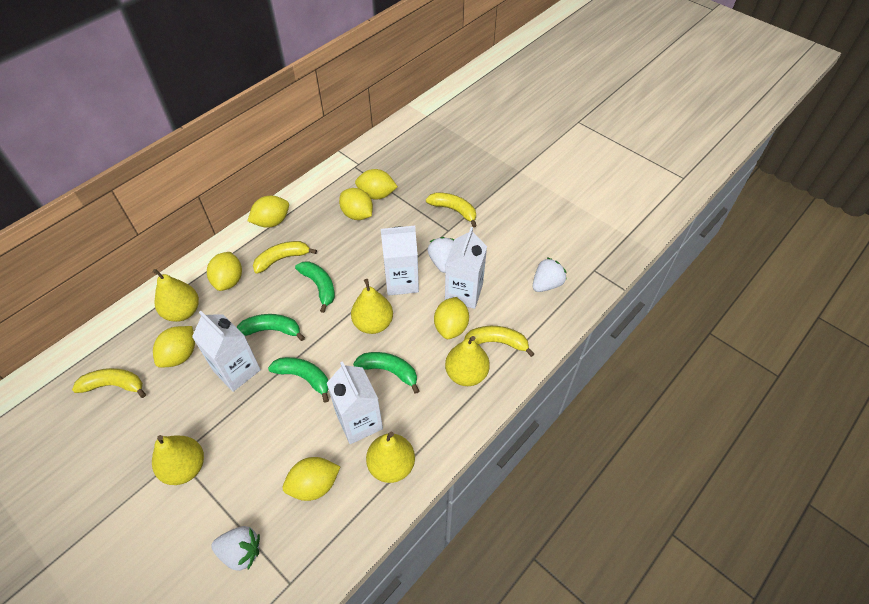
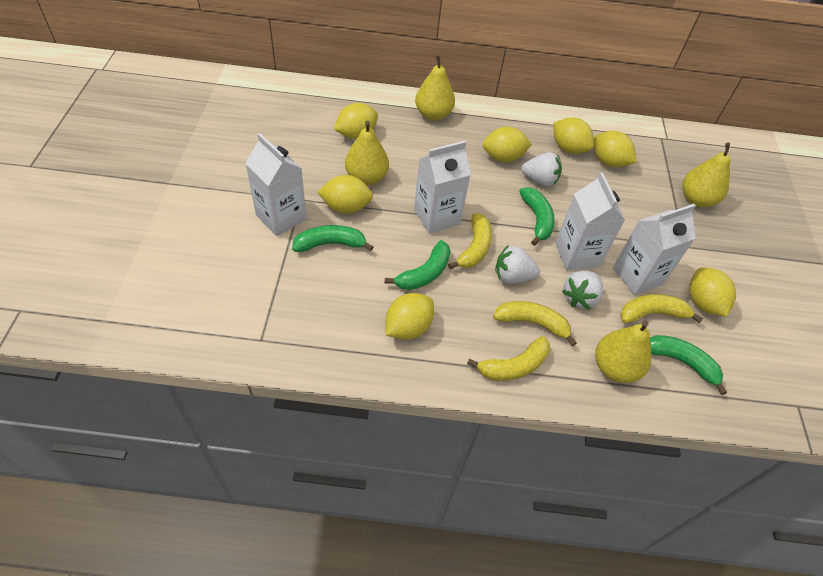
yellow pear: 5 -> 4

